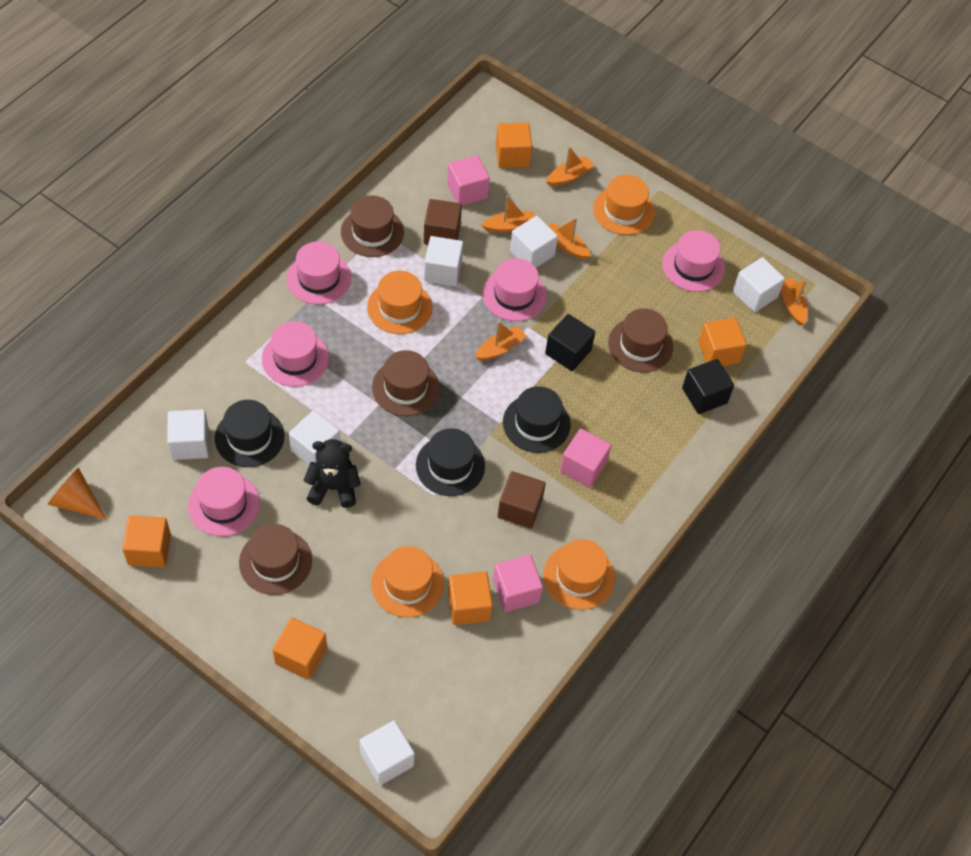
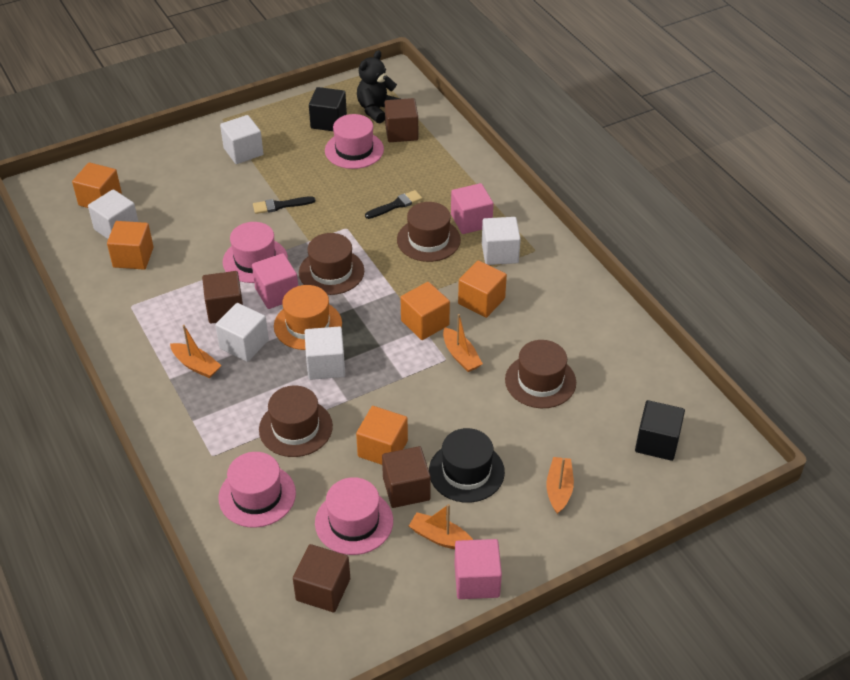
black brush: 0 -> 2
black hat: 3 -> 1
brown cube: 2 -> 4
orange boat: 5 -> 4
orange cone: 1 -> 0
orange hat: 4 -> 1
pink hat: 5 -> 4
white cube: 6 -> 5

